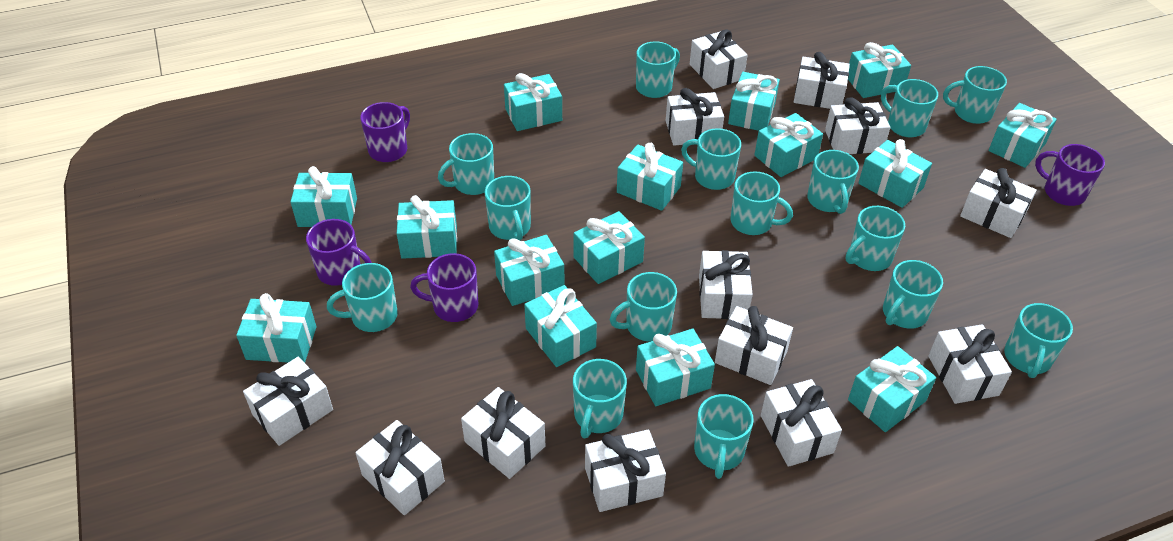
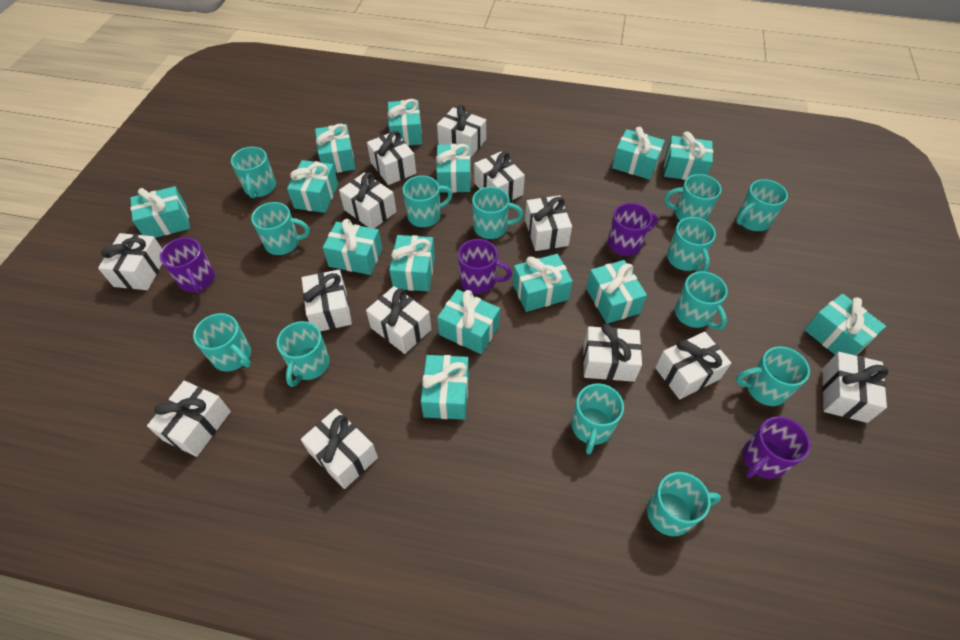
turquoise gift: 15 -> 14
turquoise mug: 15 -> 13

